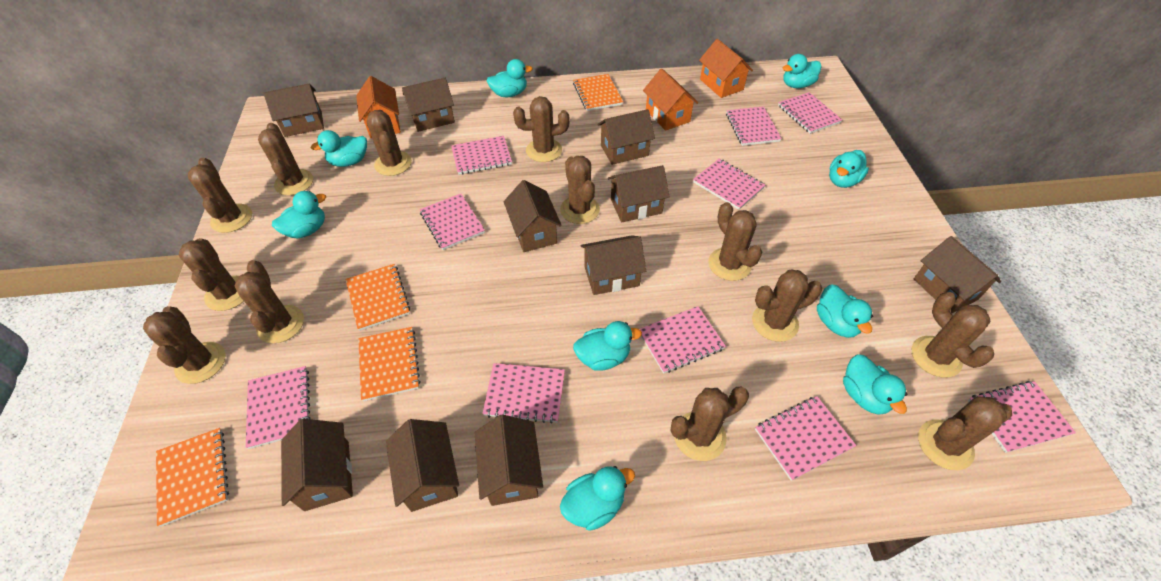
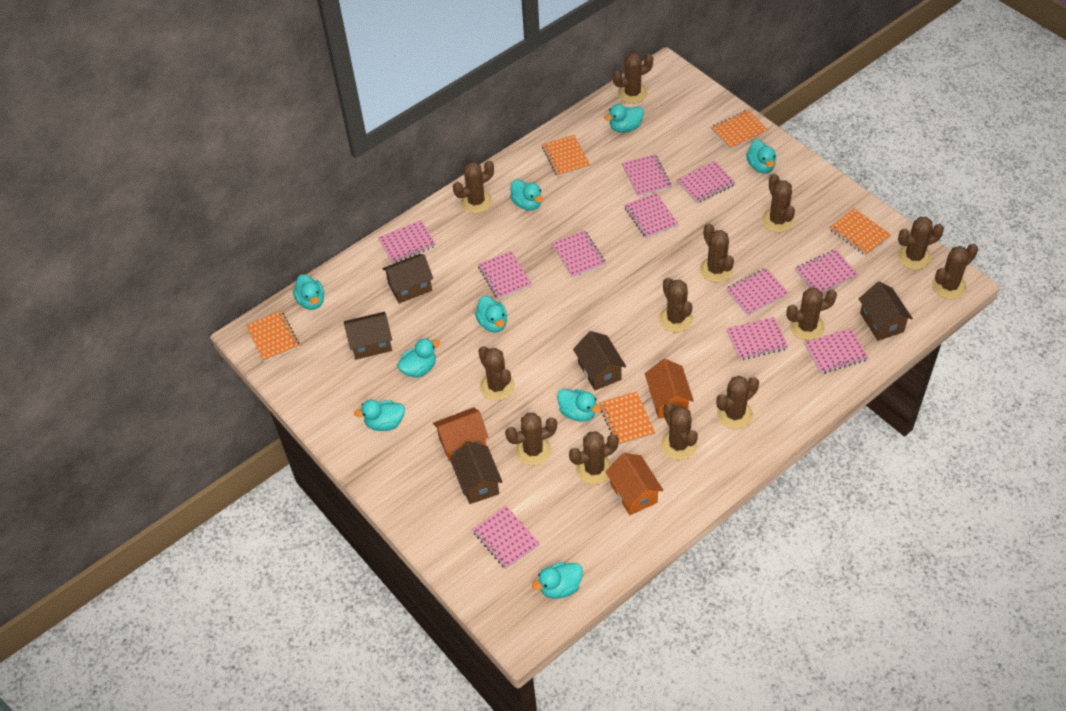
brown house: 10 -> 5
orange notebook: 4 -> 5
pink notebook: 10 -> 11

